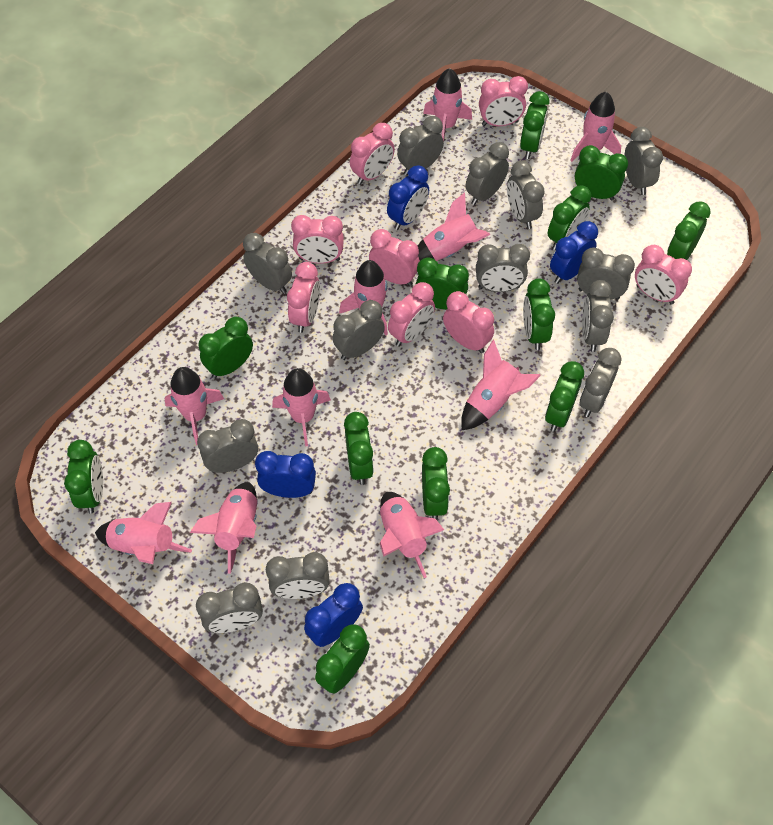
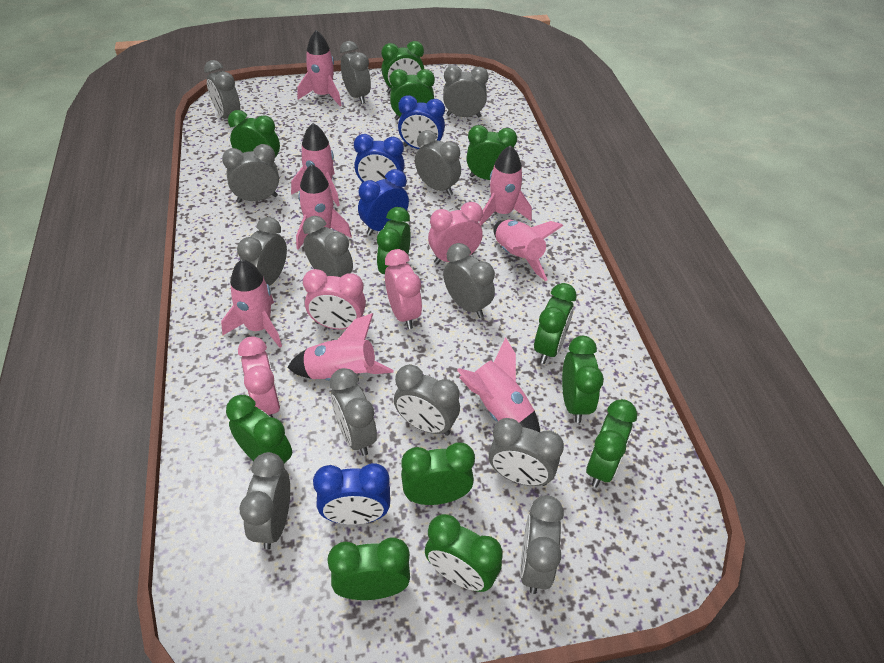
pink clock: 8 -> 4
pink rocket: 10 -> 8

